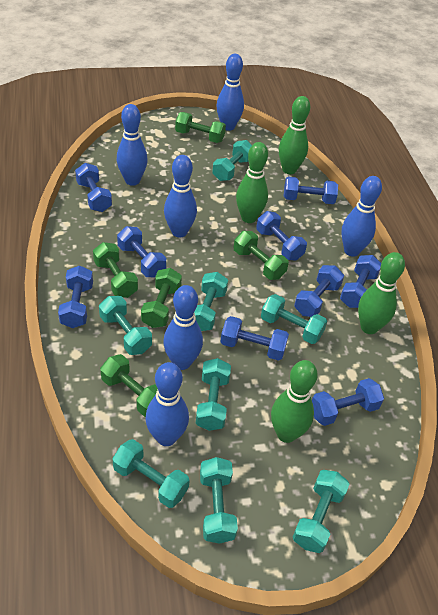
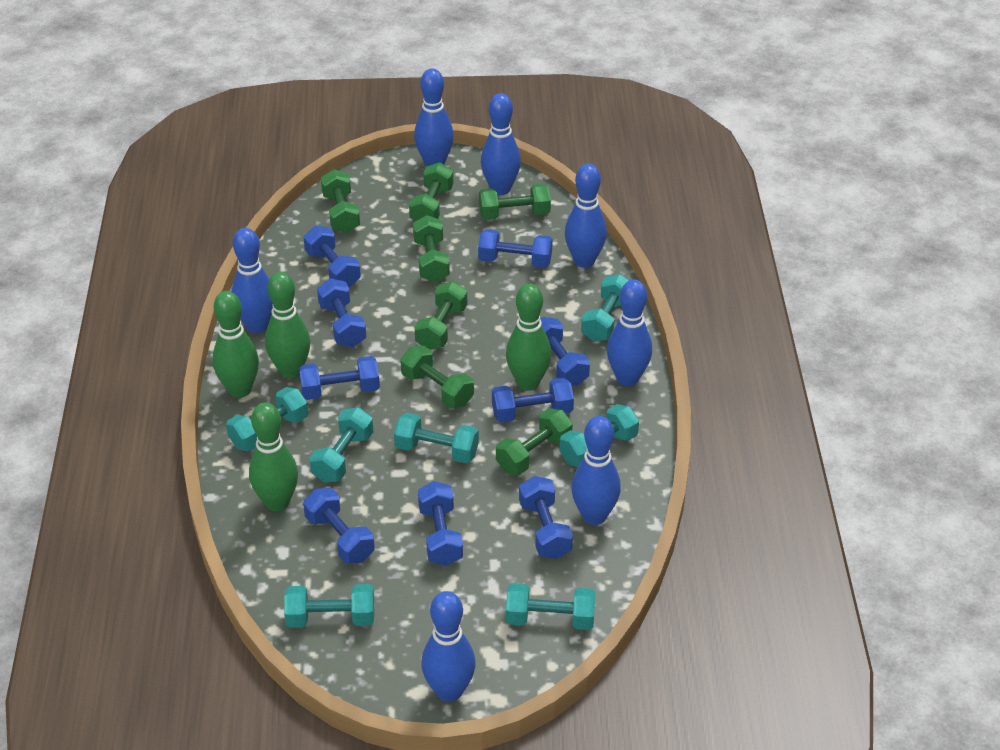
blue bowling pin: 6 -> 7
green dumbbell: 5 -> 7
turquoise dumbbell: 8 -> 7

